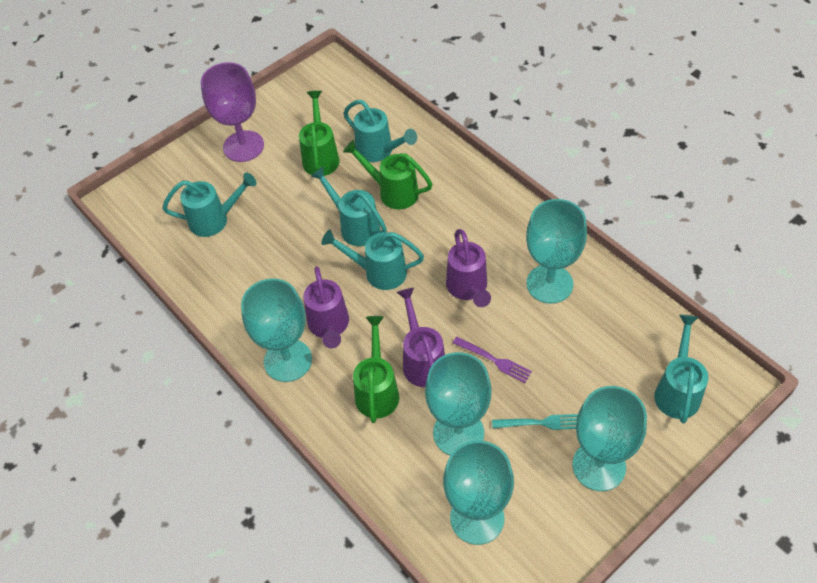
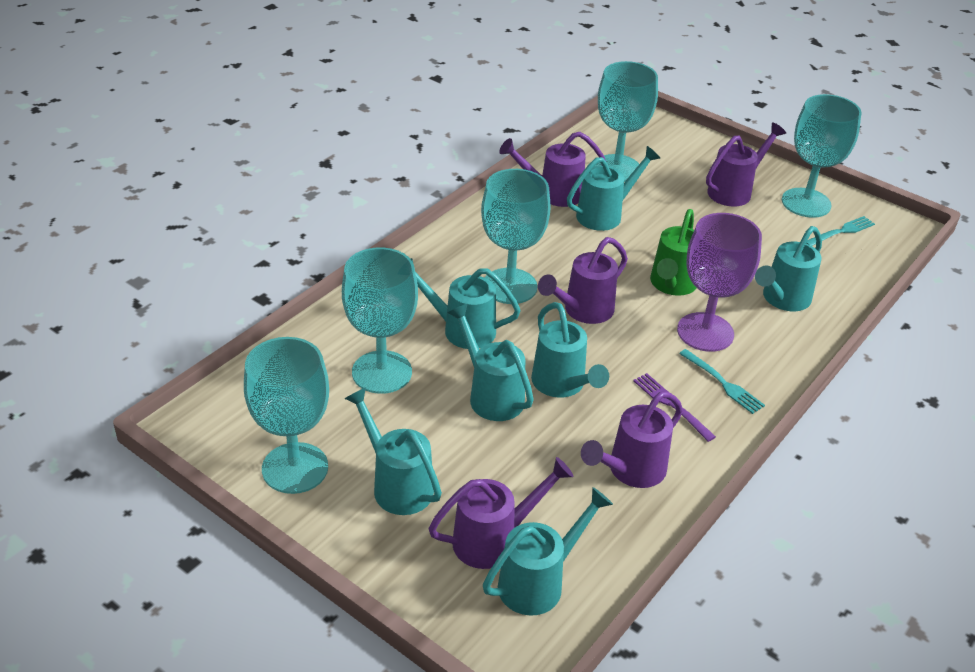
green watering can: 3 -> 1
purple watering can: 3 -> 5
turquoise fork: 1 -> 2
turquoise watering can: 5 -> 7

